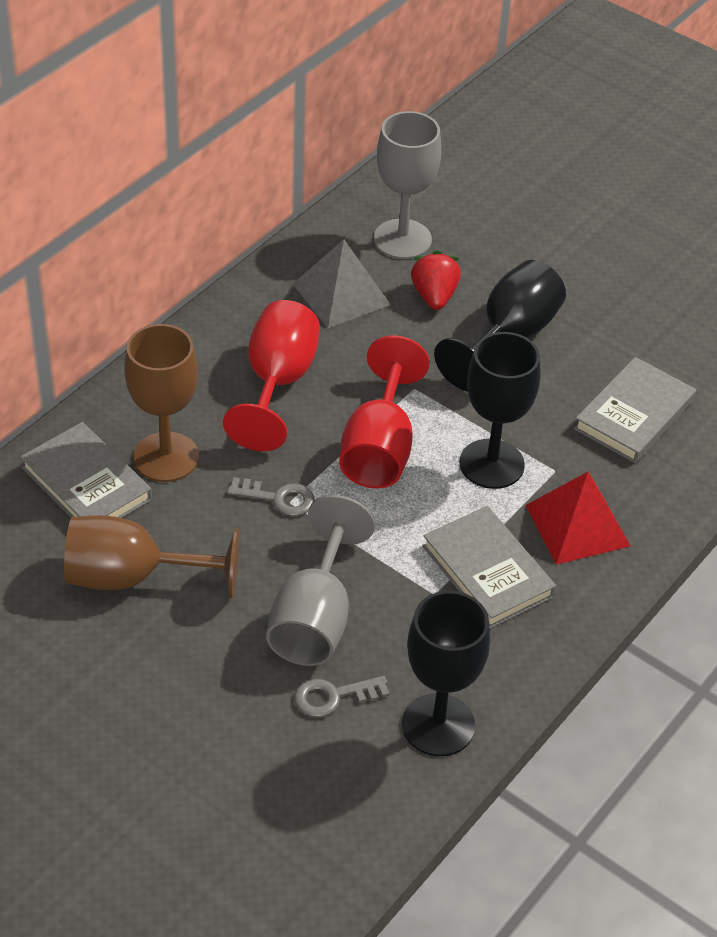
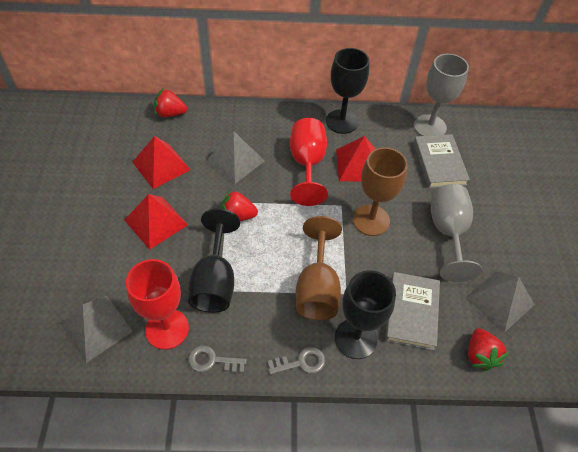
grey book: 3 -> 2
grey pyramid: 1 -> 3
red pyramid: 1 -> 3
red strawberry: 1 -> 3

